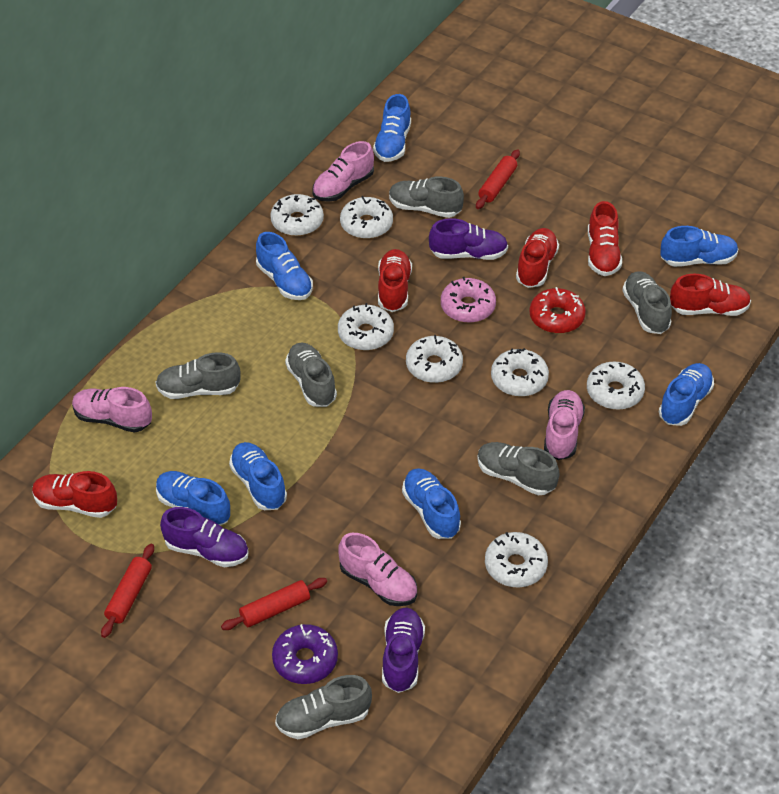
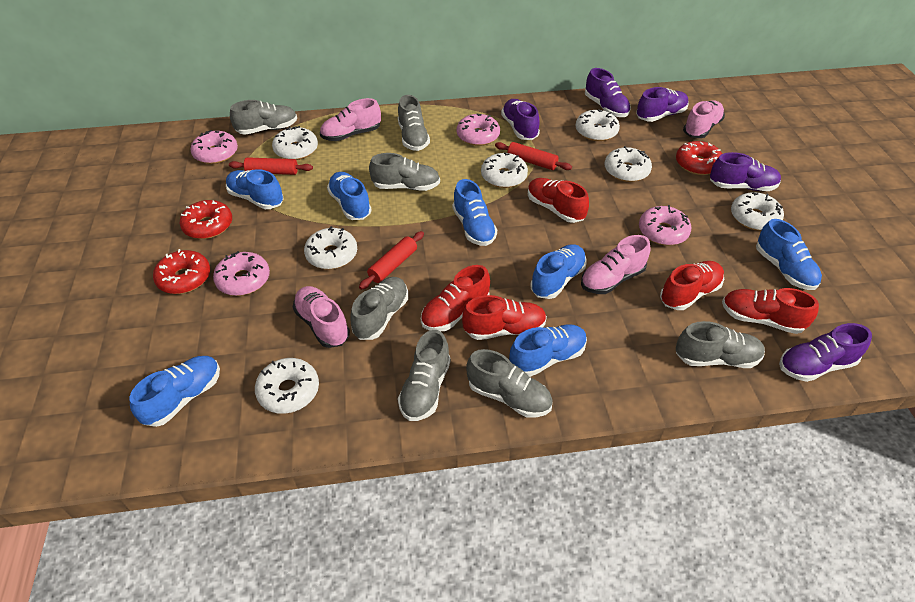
grey shoe: 6 -> 7
pink donut: 1 -> 4
purple donut: 1 -> 0
purple shoe: 3 -> 5
red donut: 1 -> 3

